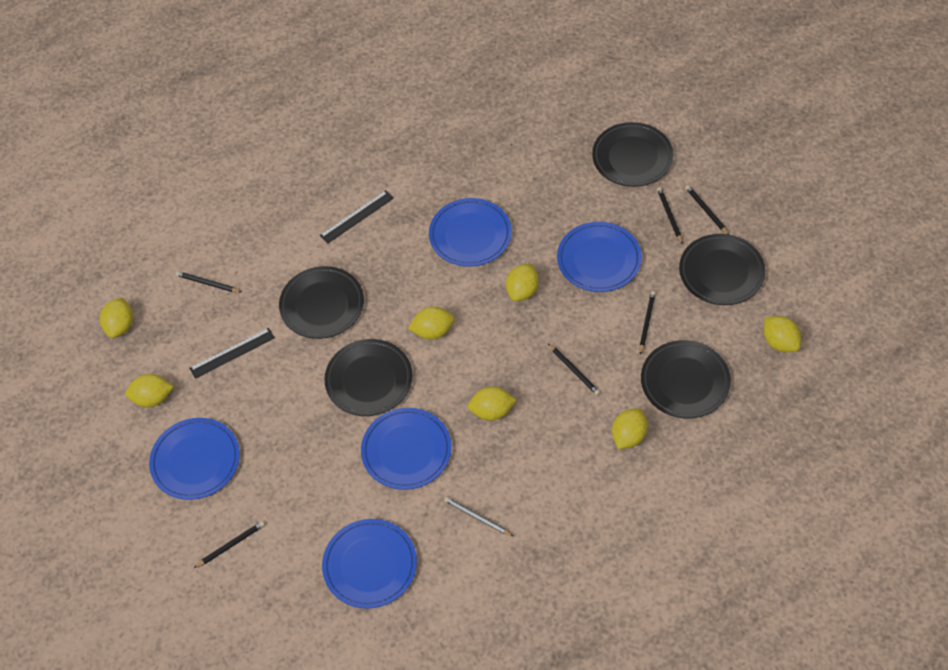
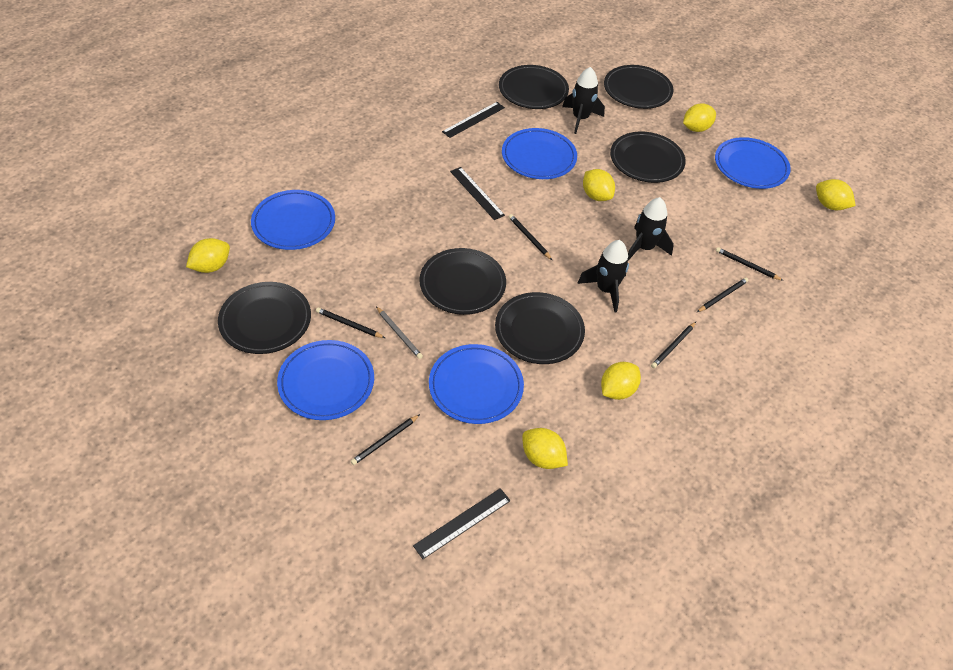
black plate: 5 -> 6
black rocket: 0 -> 3
black ruler: 2 -> 3
yellow lemon: 7 -> 6

